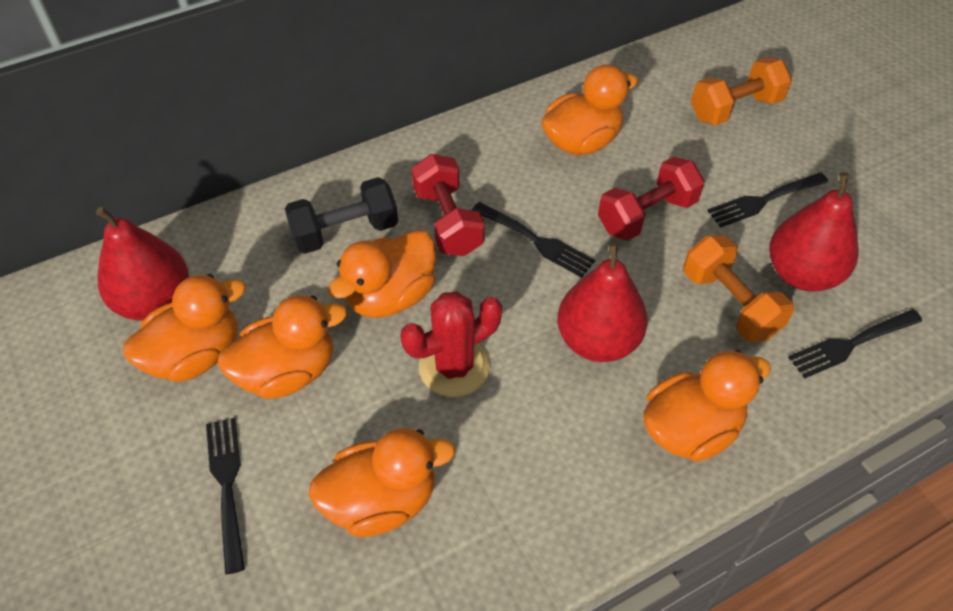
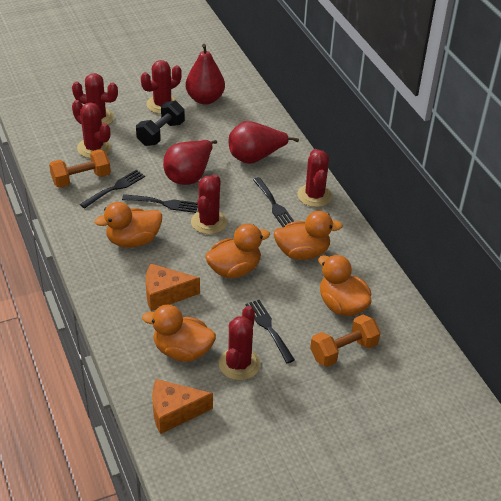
orange cheese: 0 -> 2
orange duck: 6 -> 5
red cactus: 1 -> 6
red dumbbell: 2 -> 0

